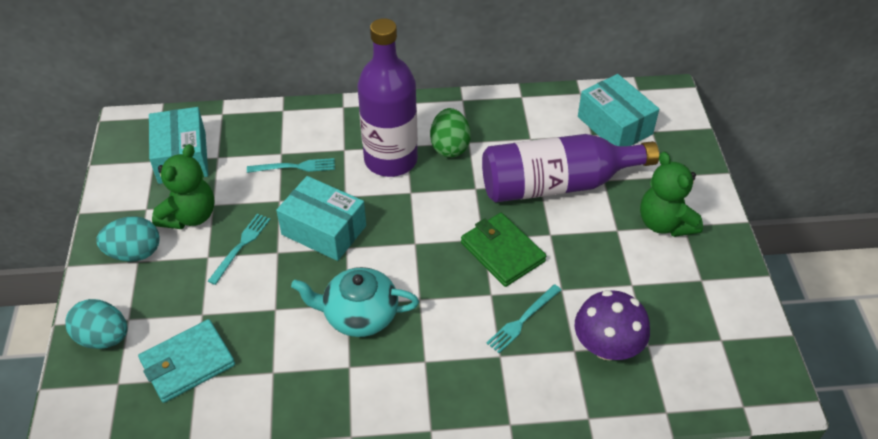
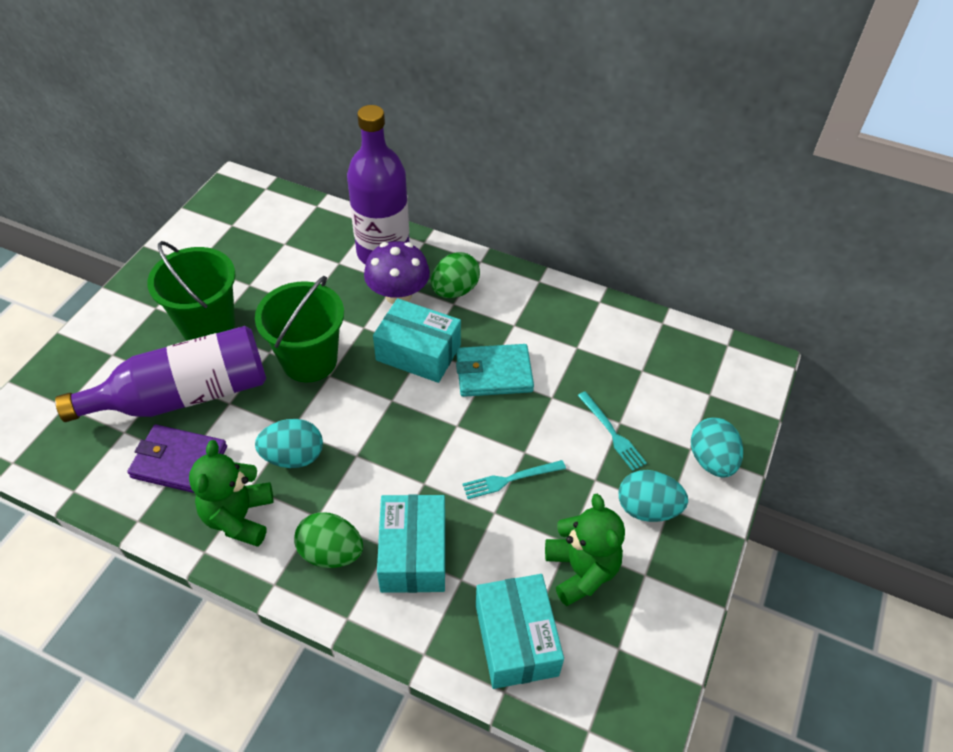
green bucket: 0 -> 2
green egg: 1 -> 2
green wallet: 1 -> 0
purple wallet: 0 -> 1
turquoise egg: 2 -> 3
turquoise fork: 3 -> 2
turquoise teapot: 1 -> 0

